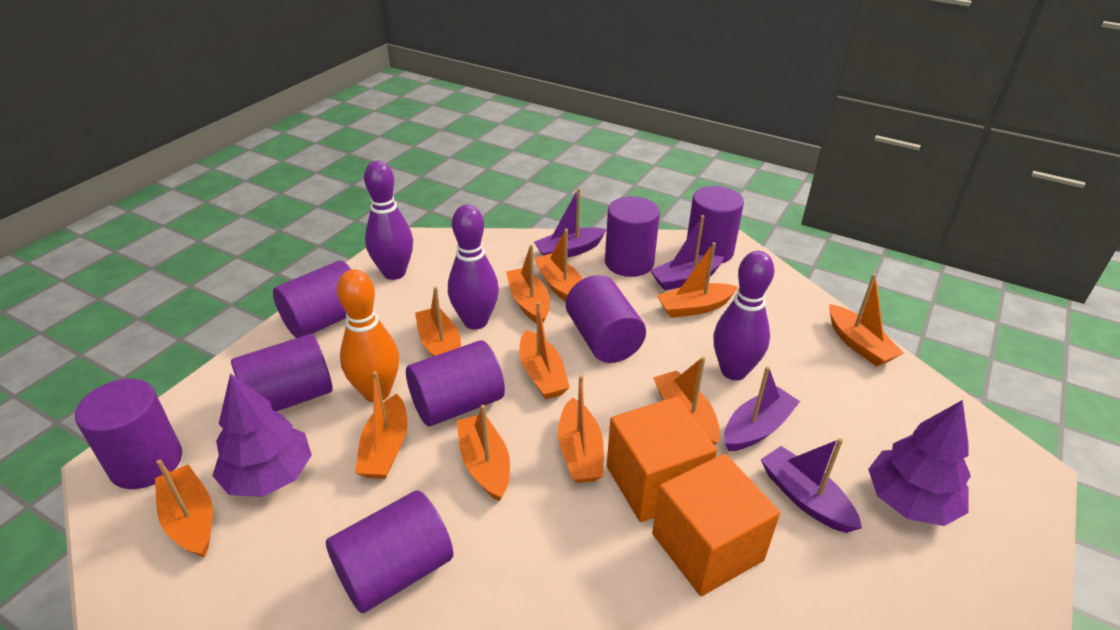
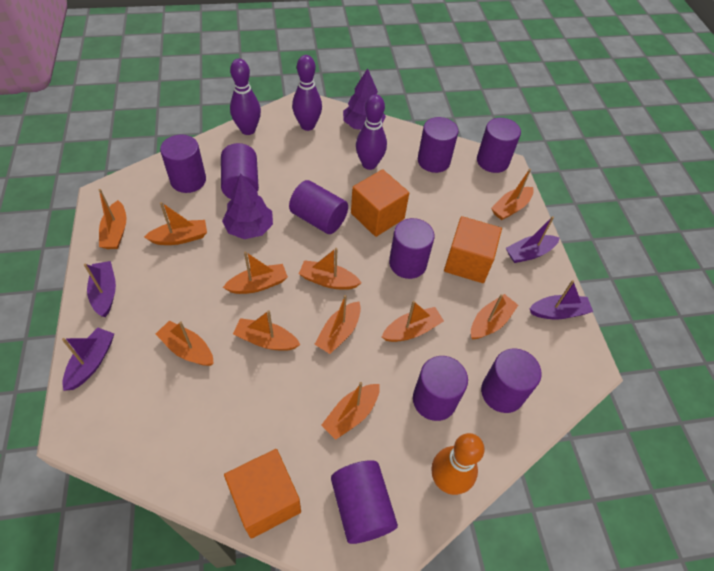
orange cube: 2 -> 3
purple cylinder: 8 -> 9

